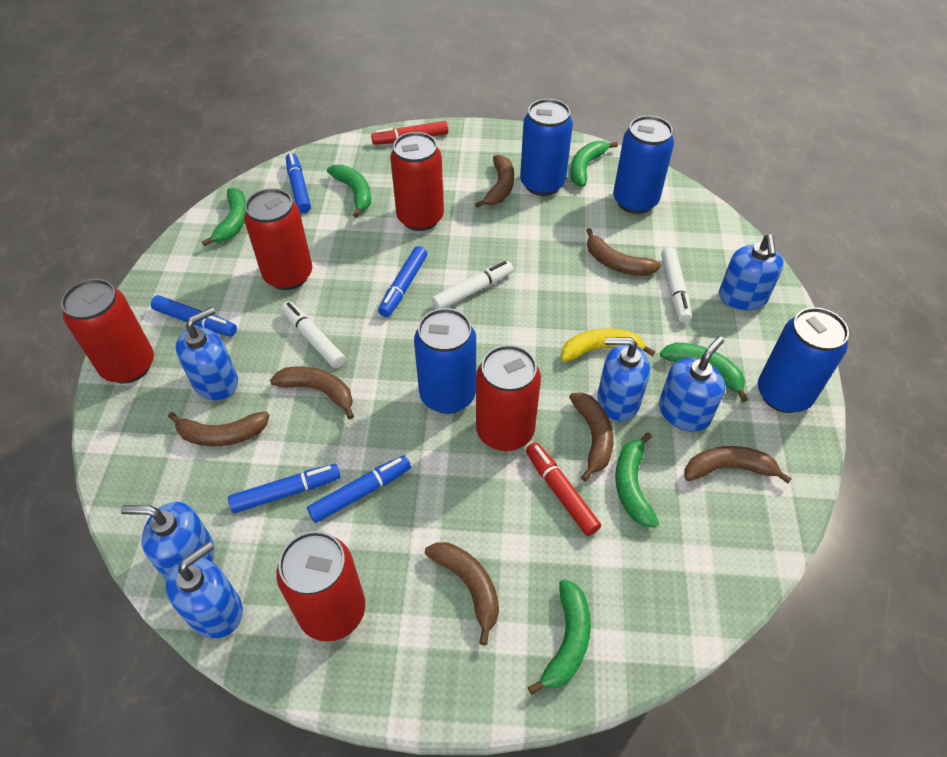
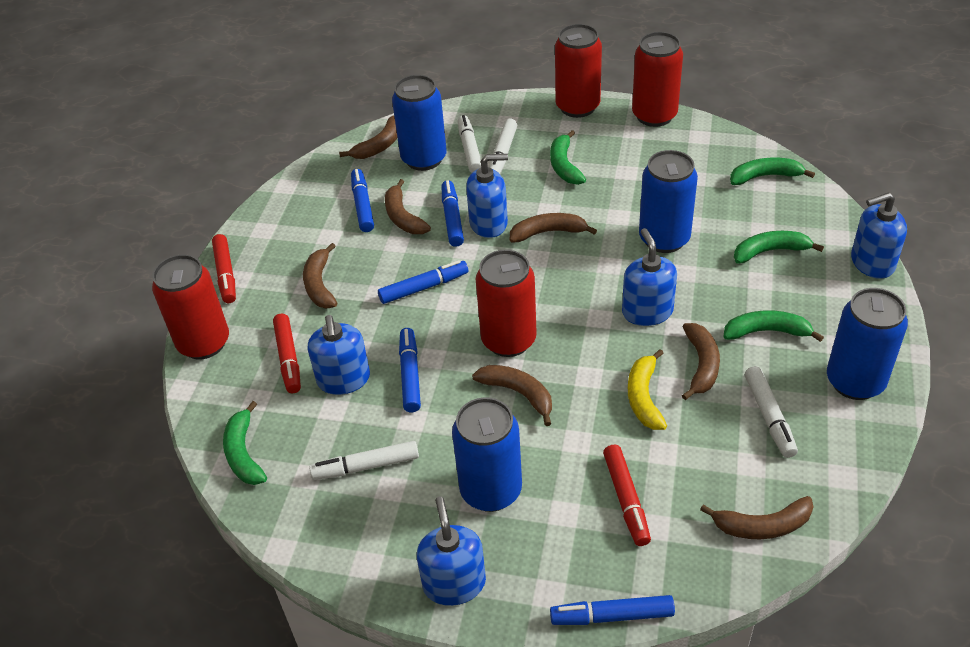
blue soap dispenser: 6 -> 5
green banana: 6 -> 5
red can: 5 -> 4
red marker: 2 -> 3
white marker: 3 -> 4

